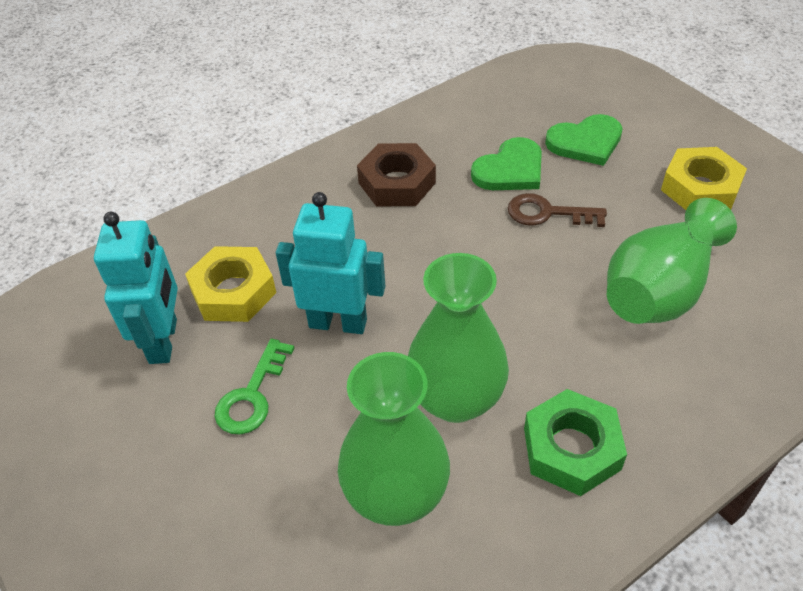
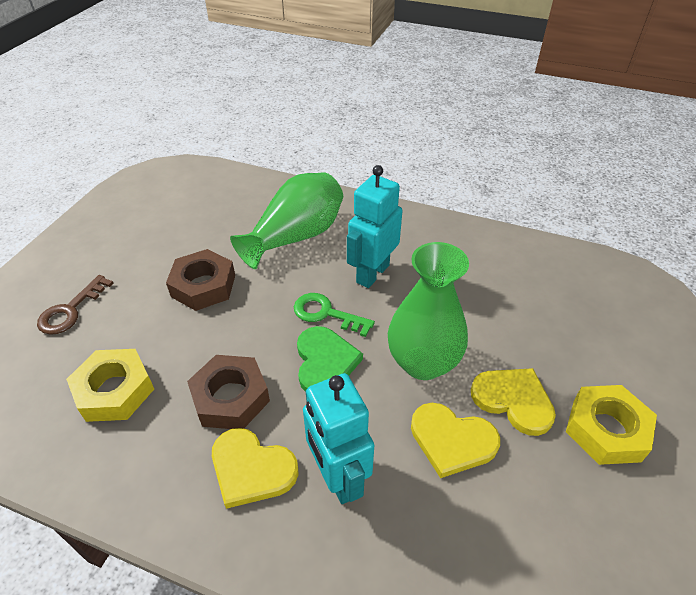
brown nut: 1 -> 2
green heart: 2 -> 1
green nut: 1 -> 0
green vase: 3 -> 2
yellow heart: 0 -> 3

